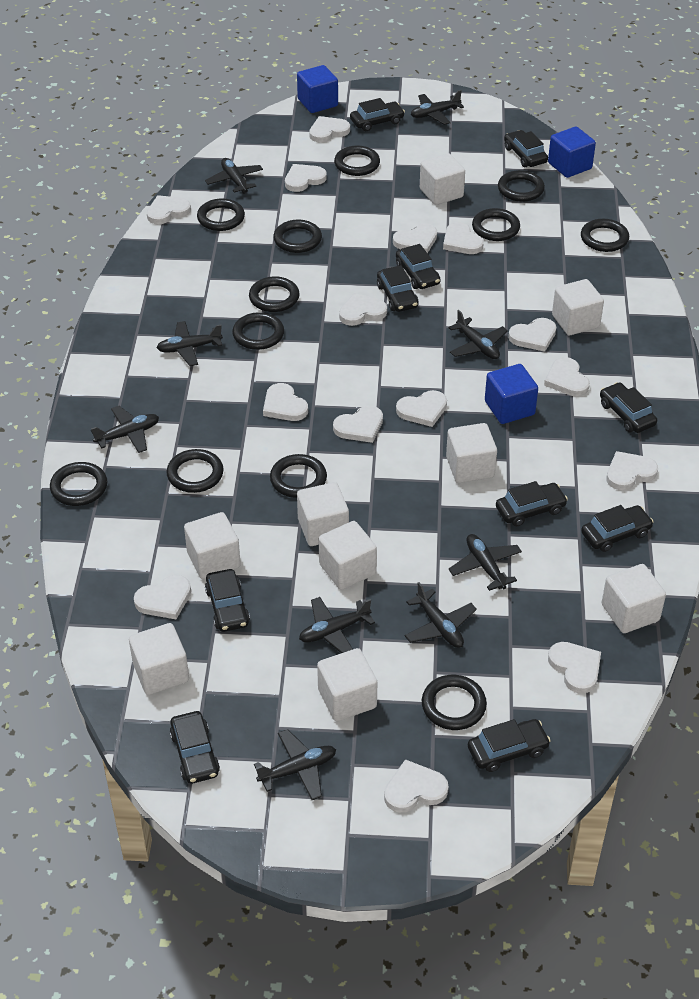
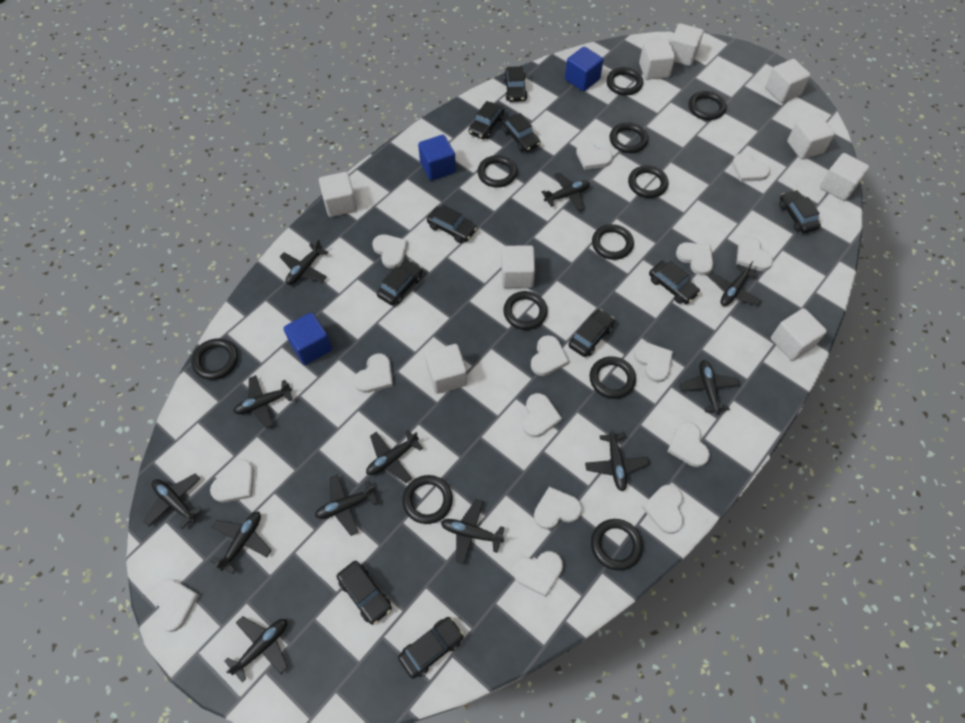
black plane: 9 -> 12
black ring: 12 -> 11

